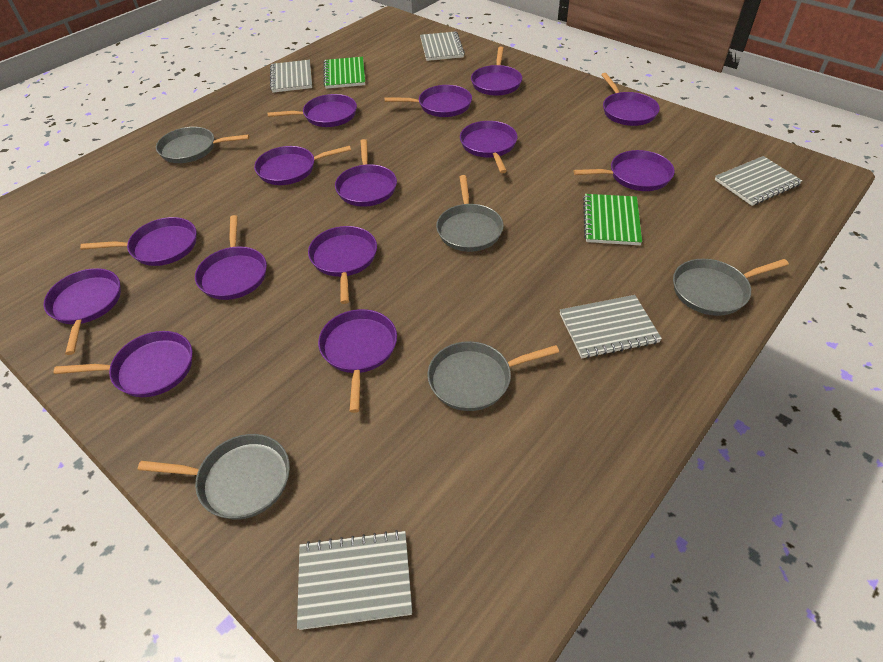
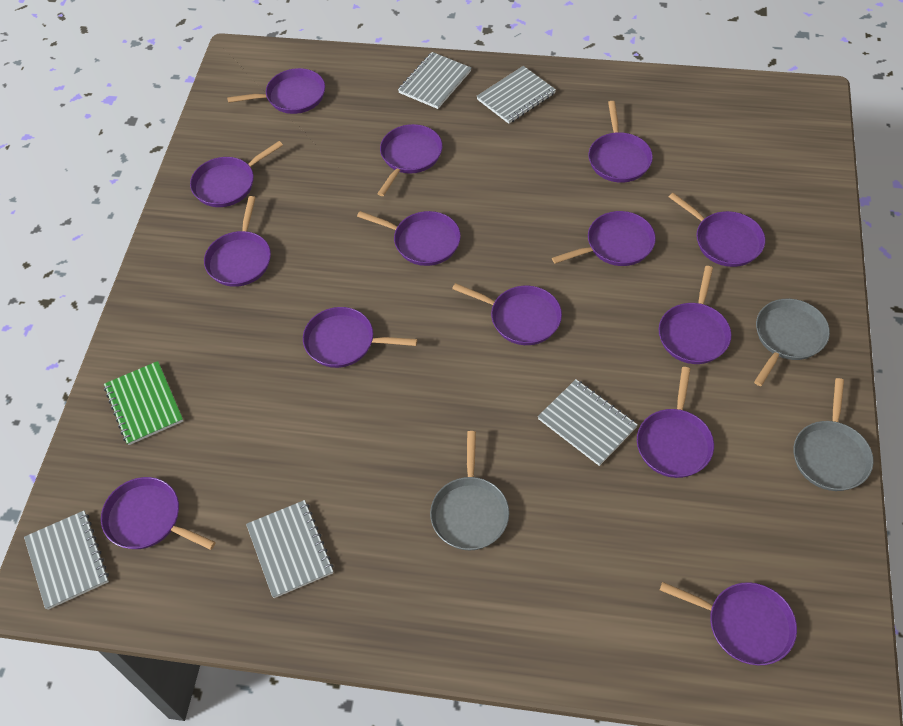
green notebook: 2 -> 1
grey pan: 5 -> 3

